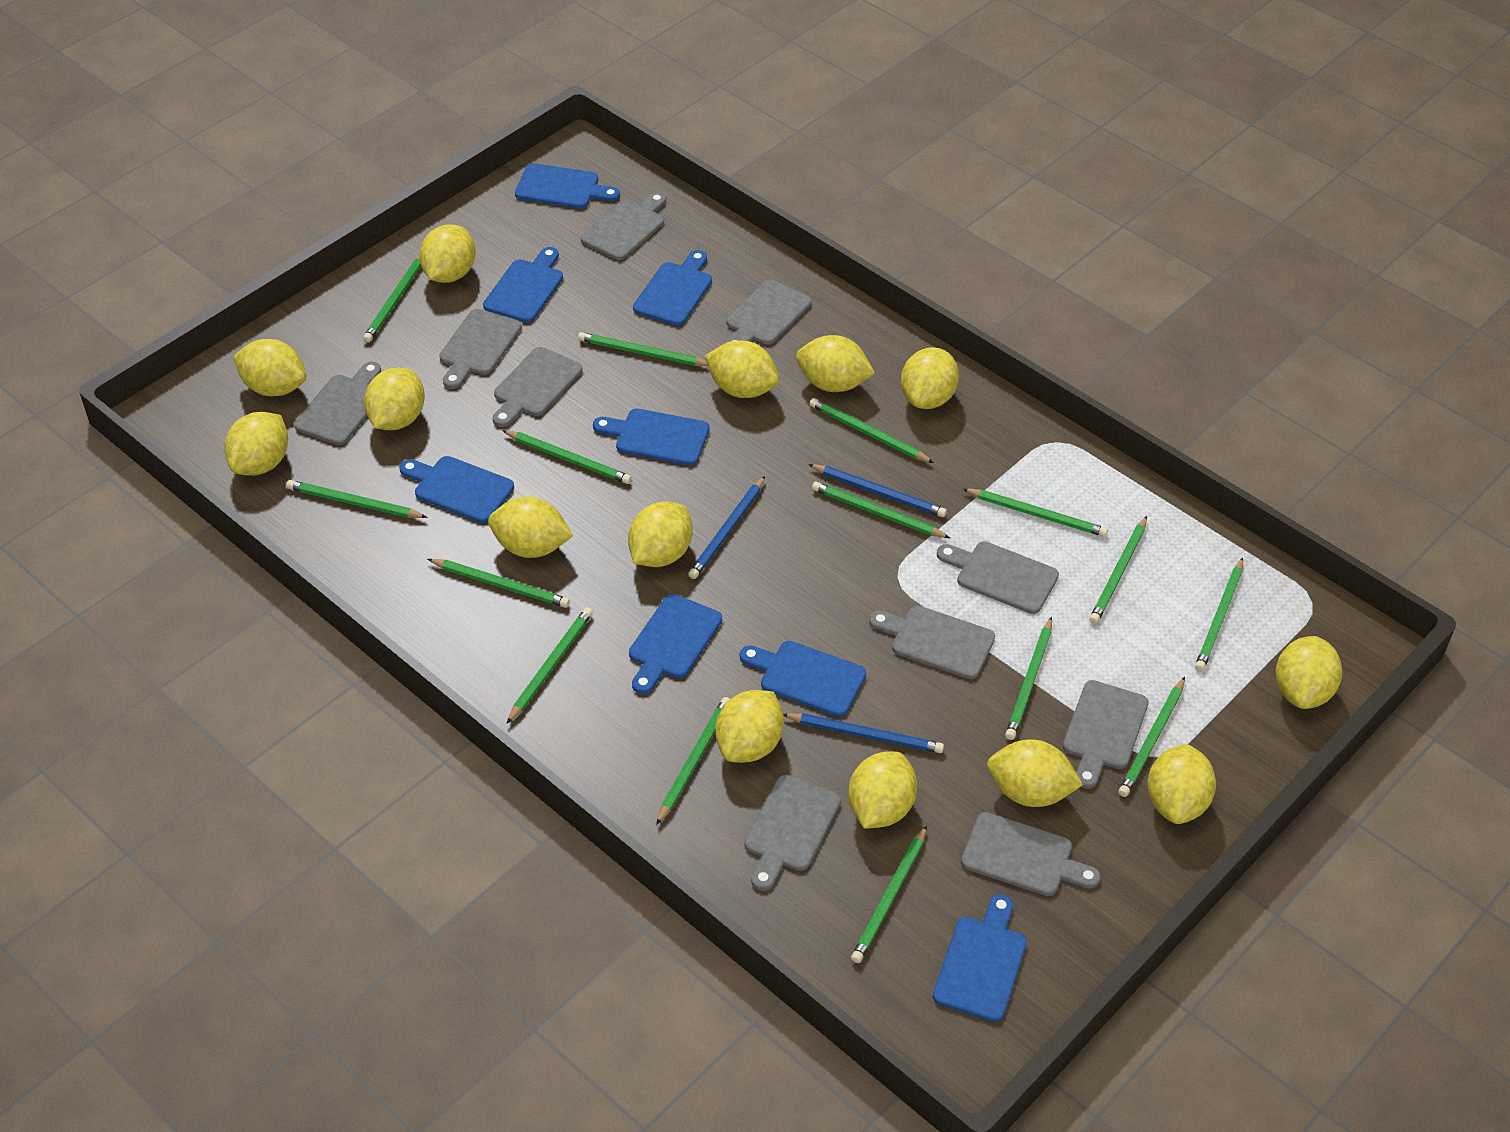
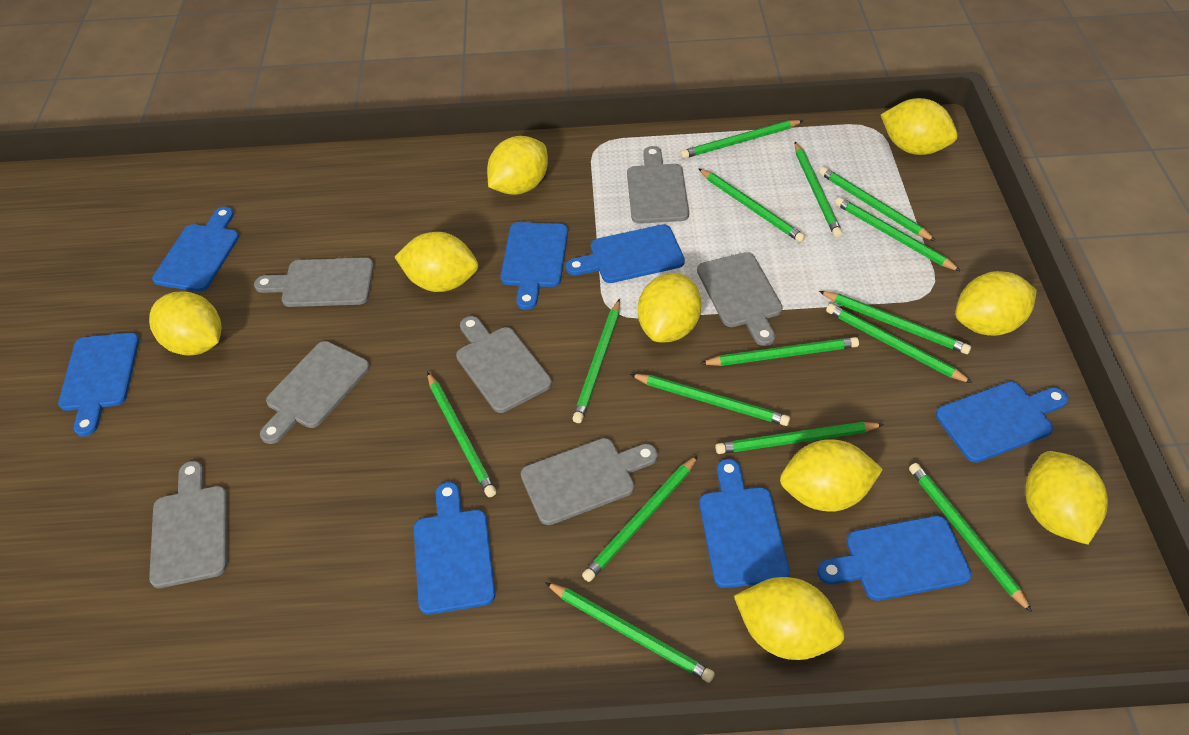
blue pencil: 3 -> 0
grey cutting board: 10 -> 7
yellow lemon: 14 -> 9

